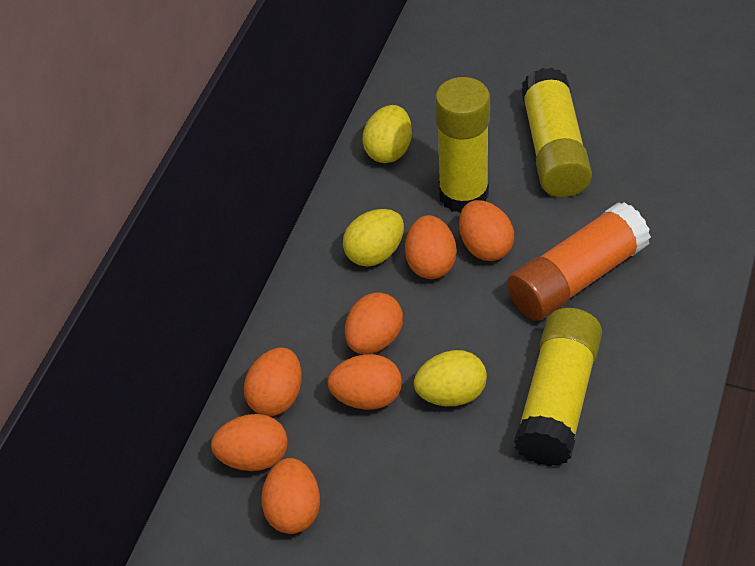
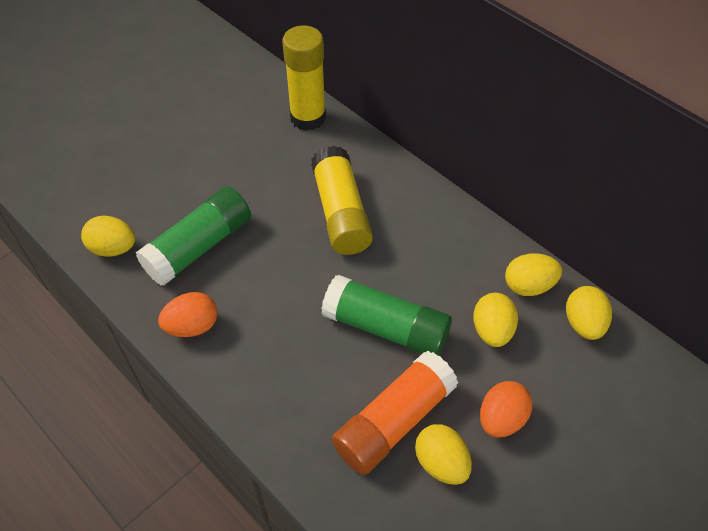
green glue stick: 0 -> 2
orange egg: 7 -> 2
yellow egg: 3 -> 5
yellow glue stick: 3 -> 2

